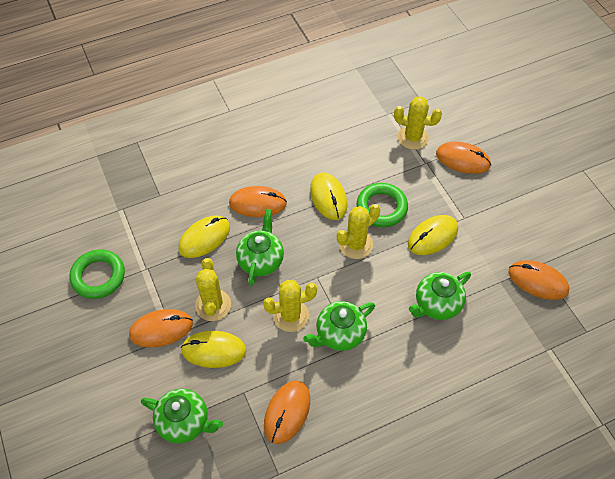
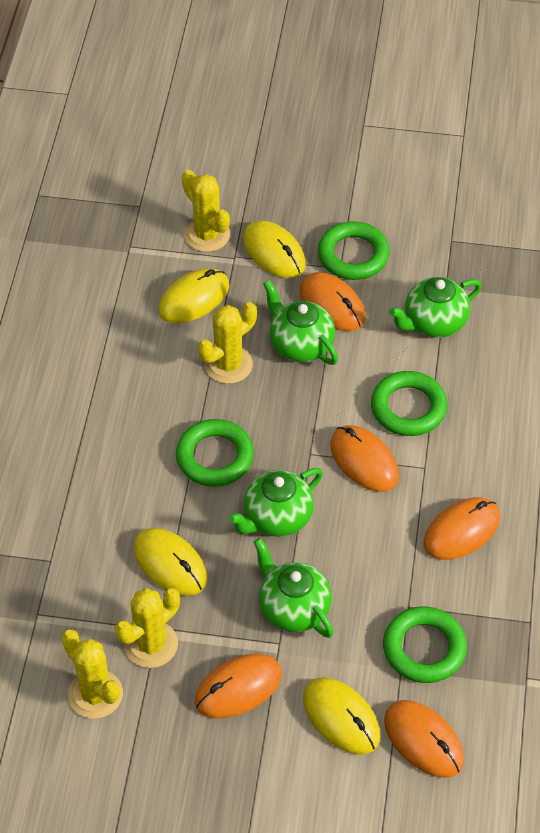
green ring: 2 -> 4

